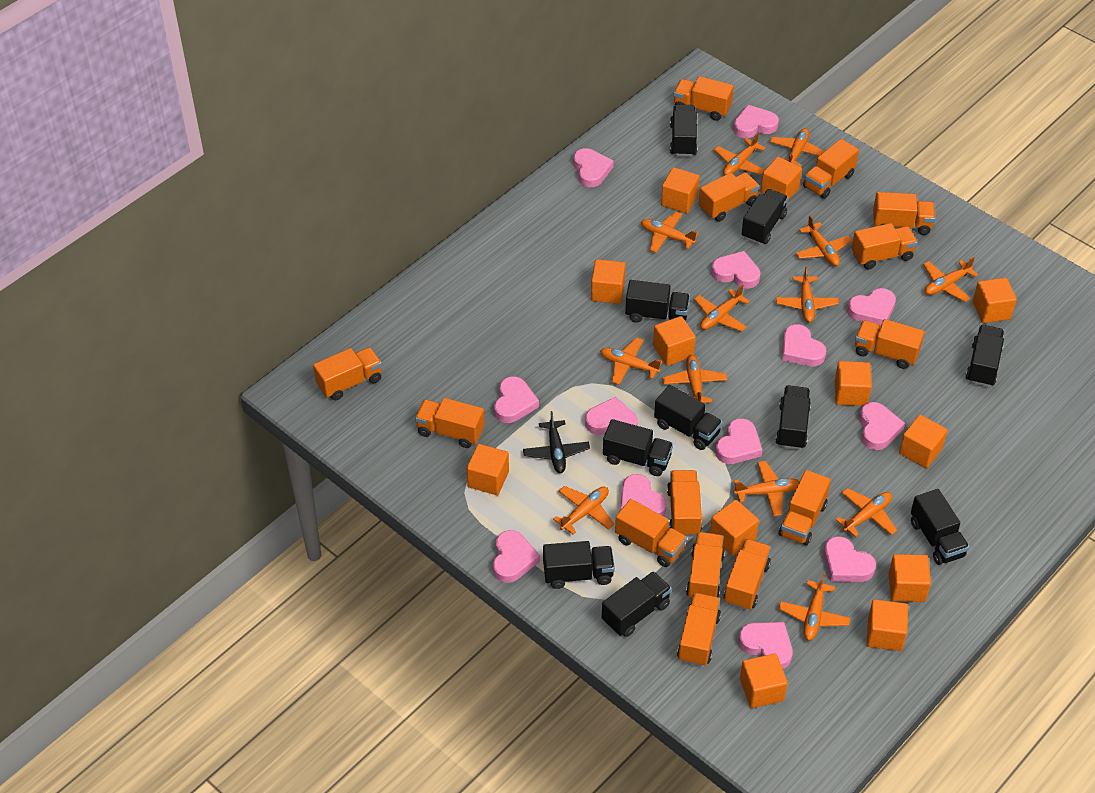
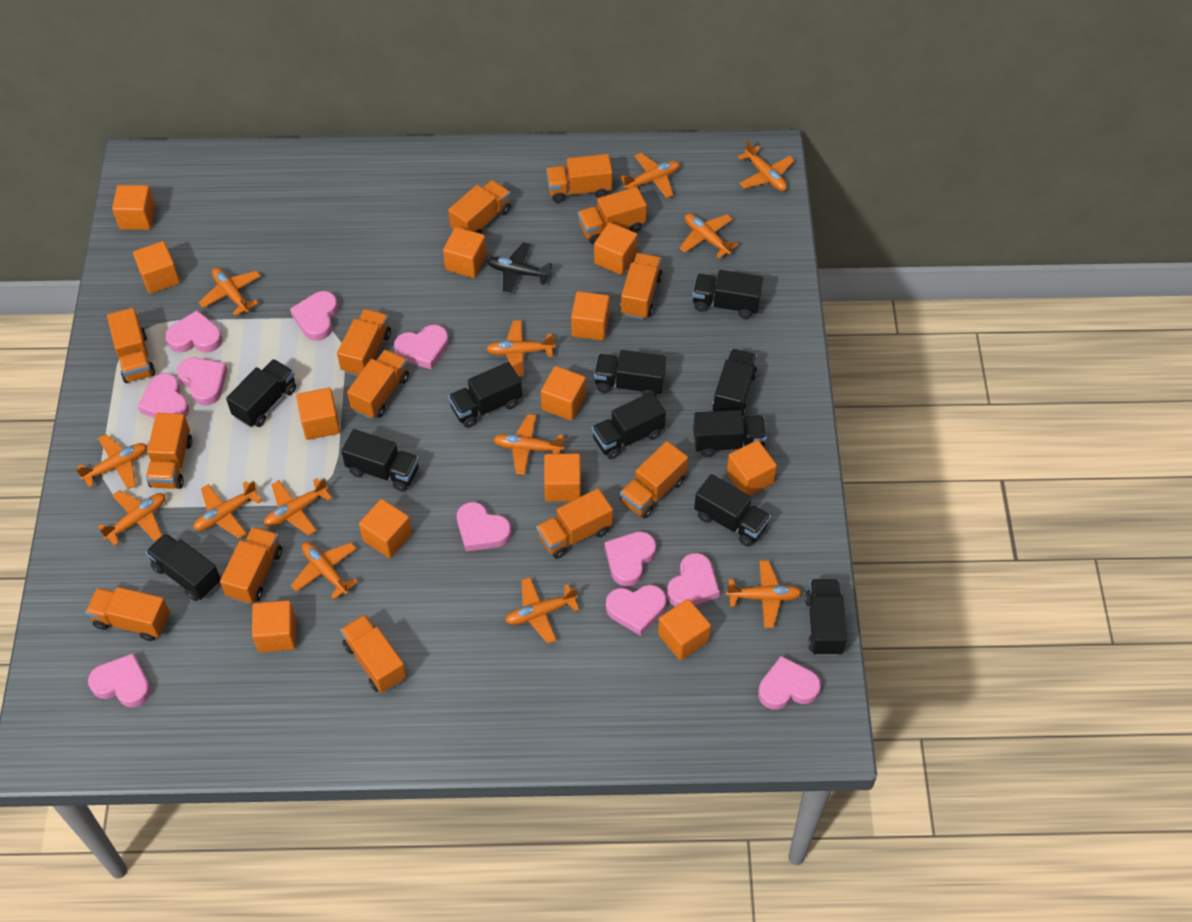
black truck: 10 -> 11
orange truck: 14 -> 13
pink heart: 13 -> 11

